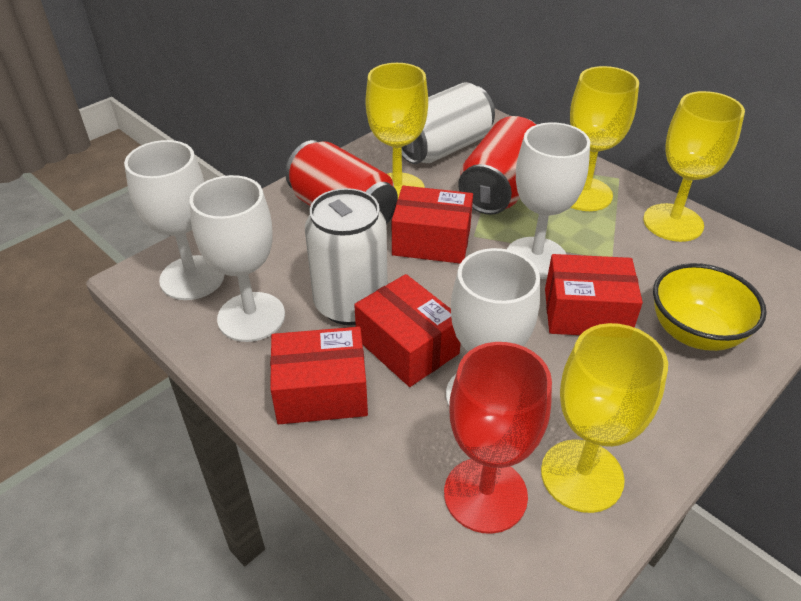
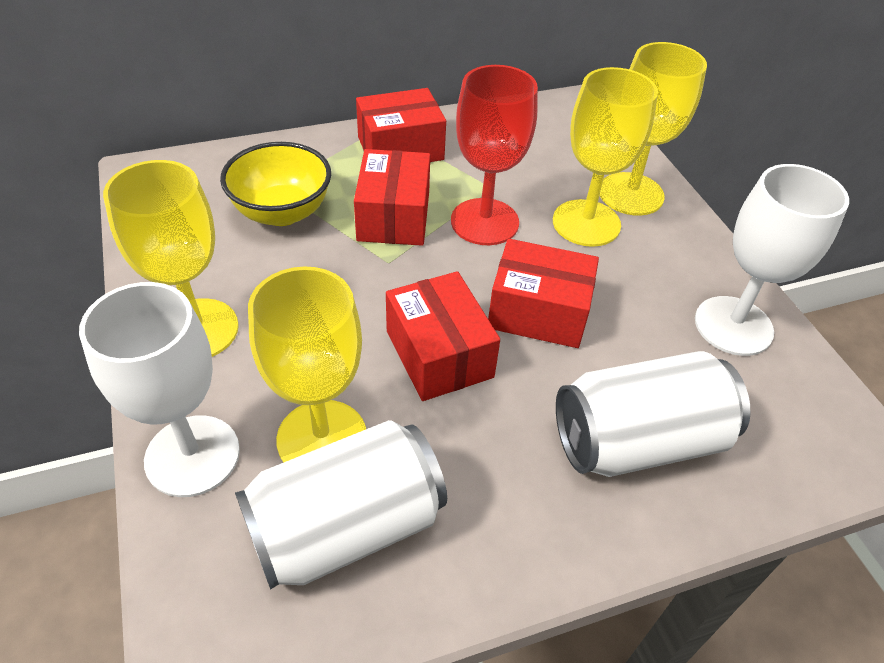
red can: 2 -> 0
white goblet: 4 -> 2

